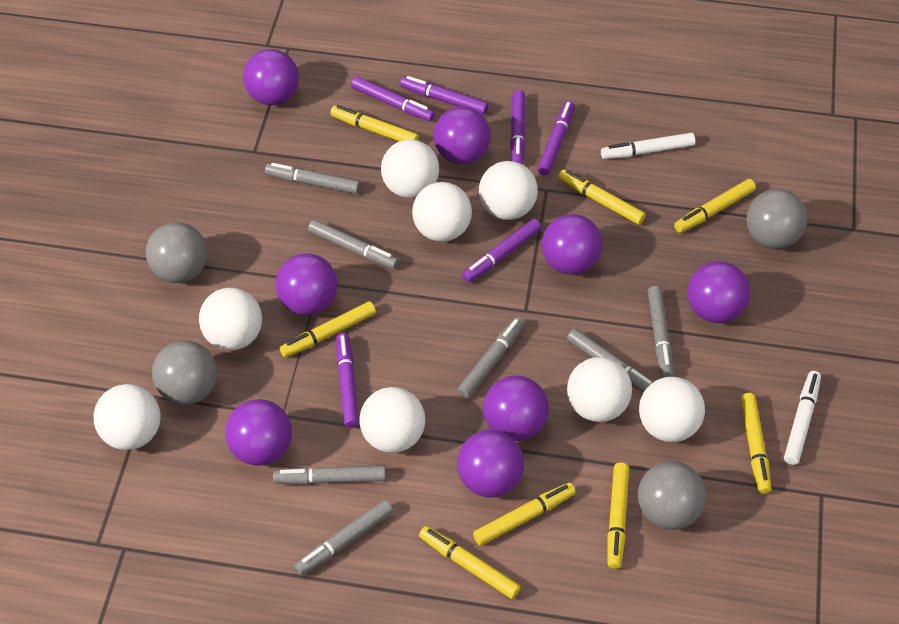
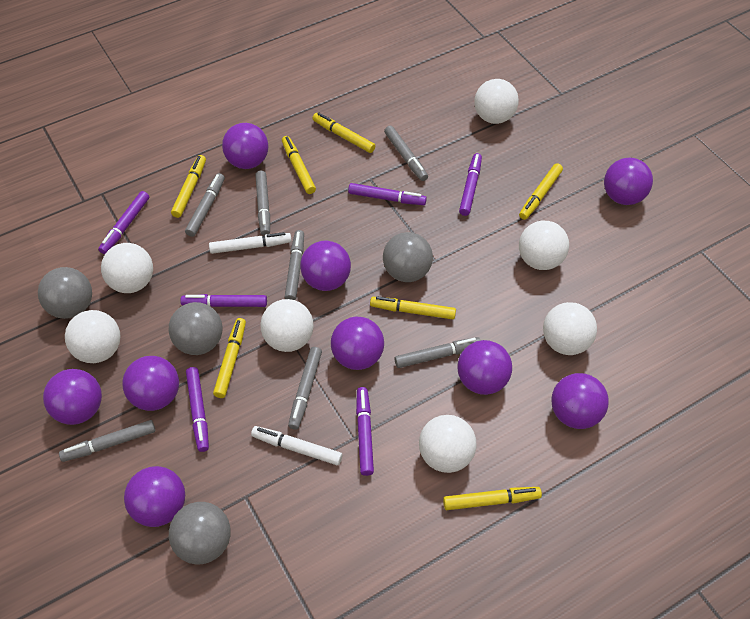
purple ball: 8 -> 9
white ball: 8 -> 7
yellow marker: 8 -> 7

